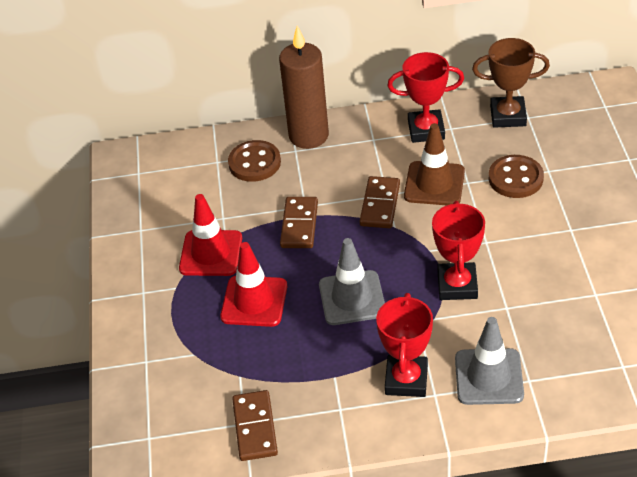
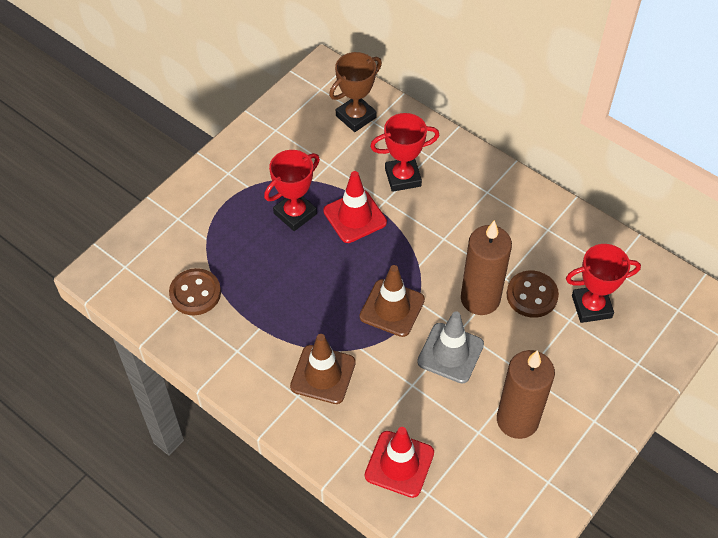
brown candle: 1 -> 2
brown domino: 3 -> 0
brown traffic cone: 1 -> 2
grey traffic cone: 2 -> 1

